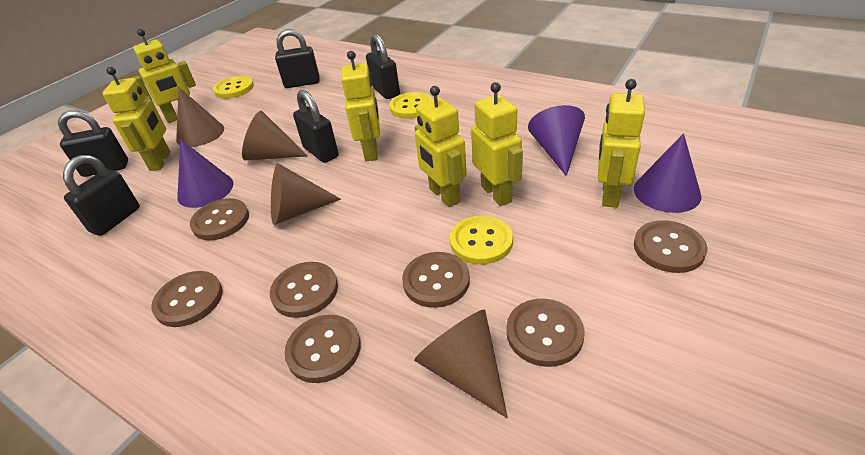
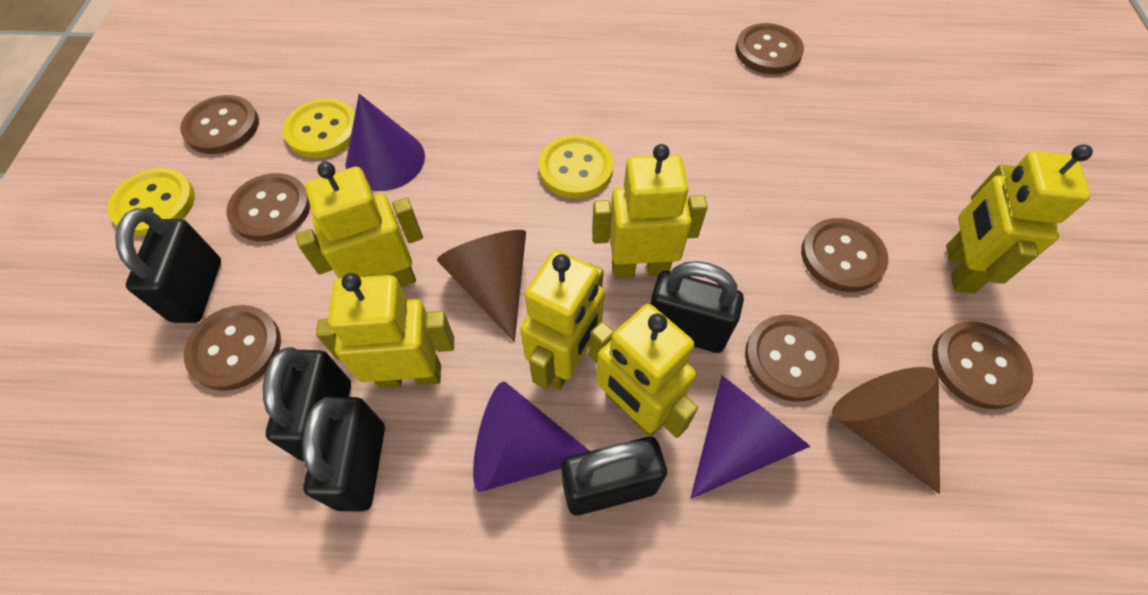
brown cone: 4 -> 2

